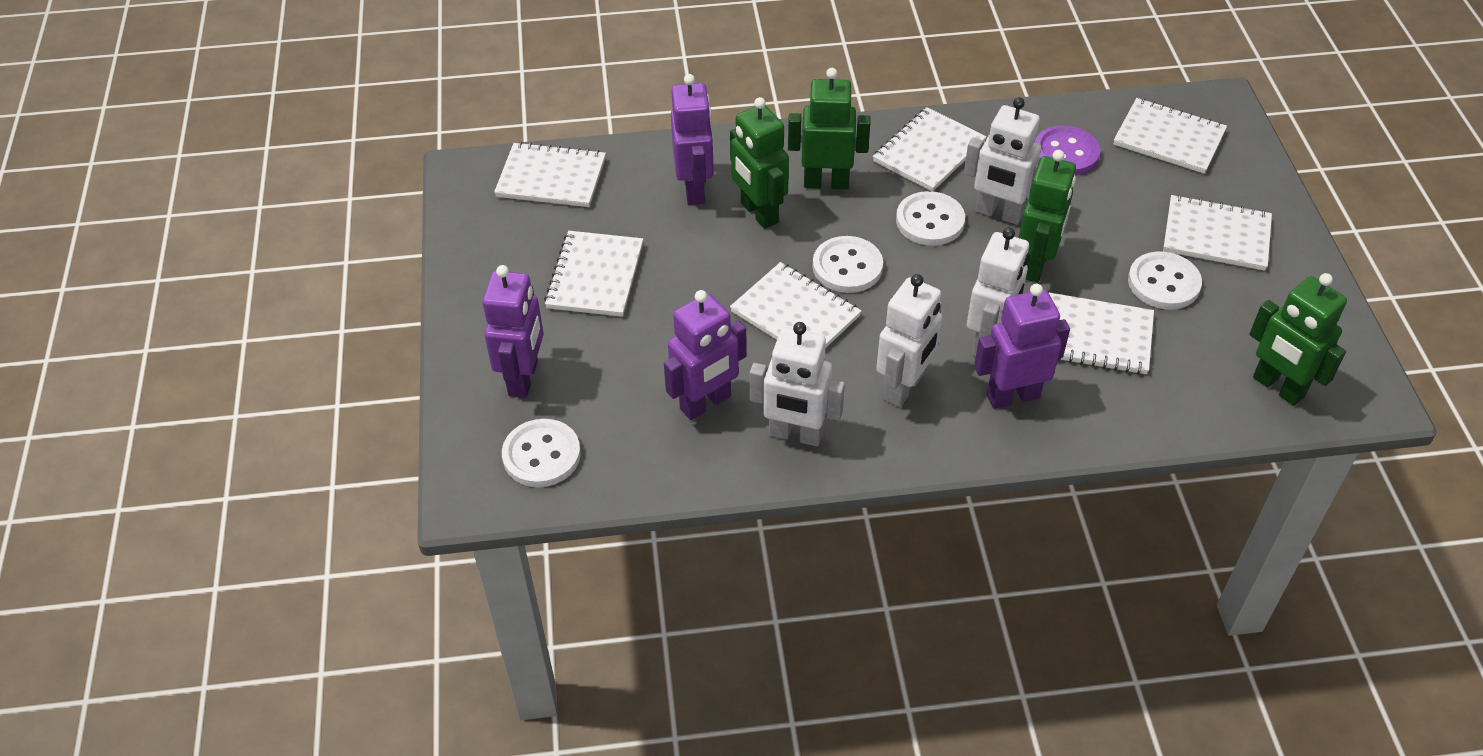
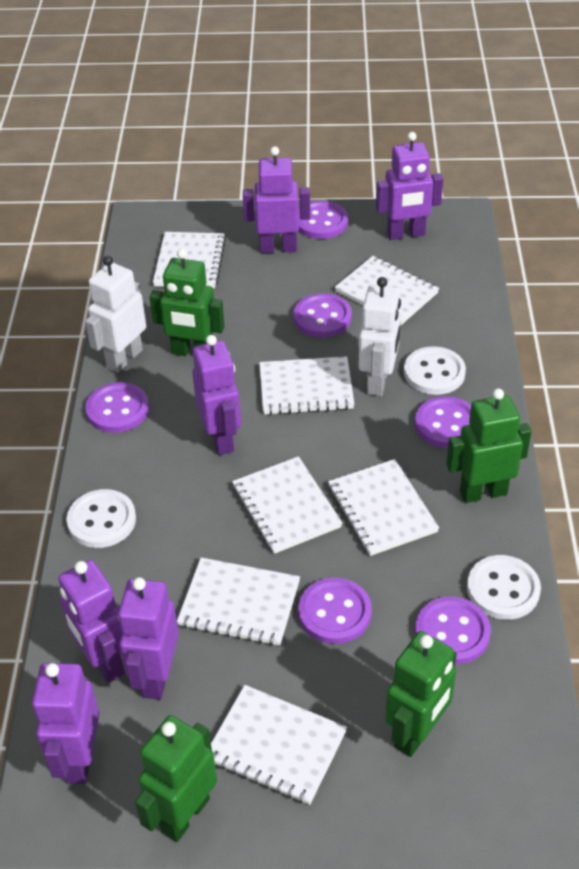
purple button: 1 -> 6
purple robot: 4 -> 6
white button: 4 -> 3
white robot: 4 -> 2

